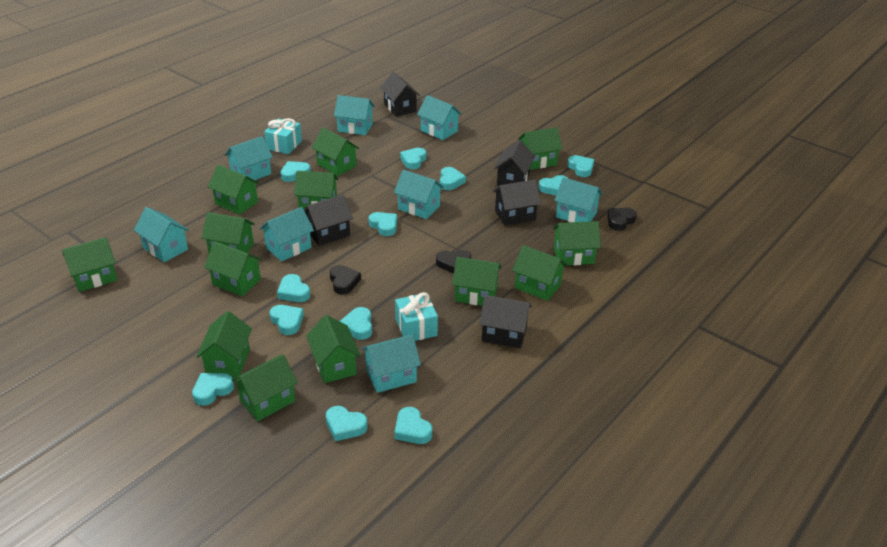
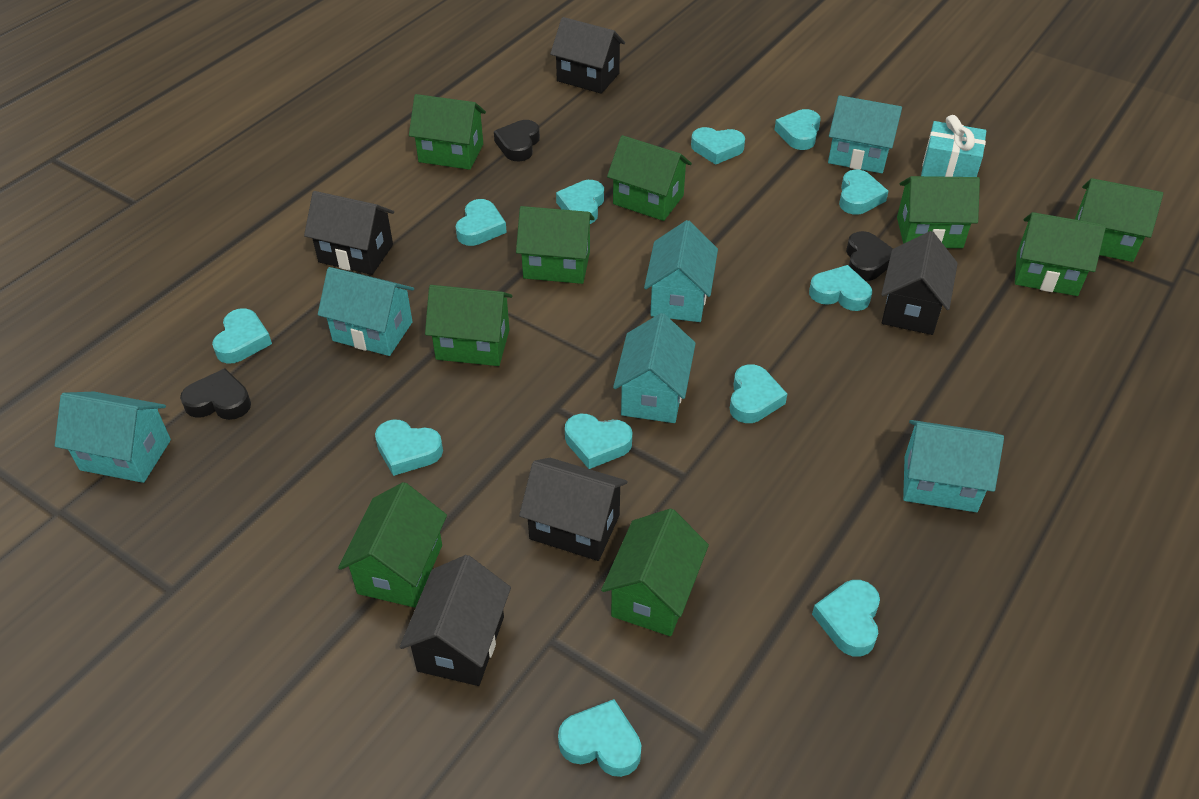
green house: 13 -> 9
turquoise gift: 2 -> 1
turquoise house: 8 -> 6

